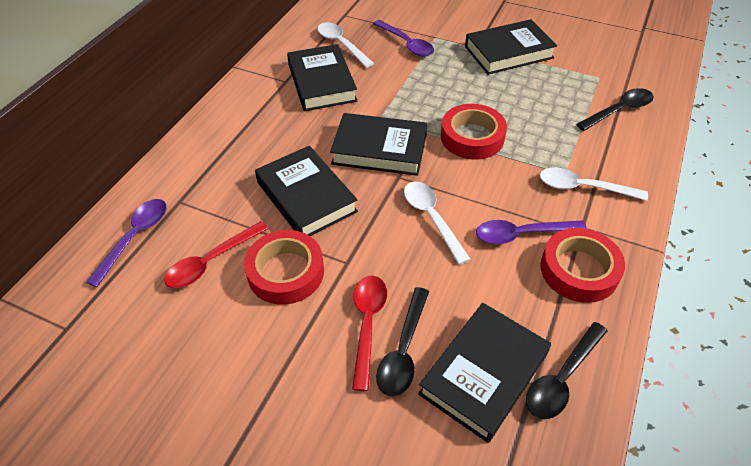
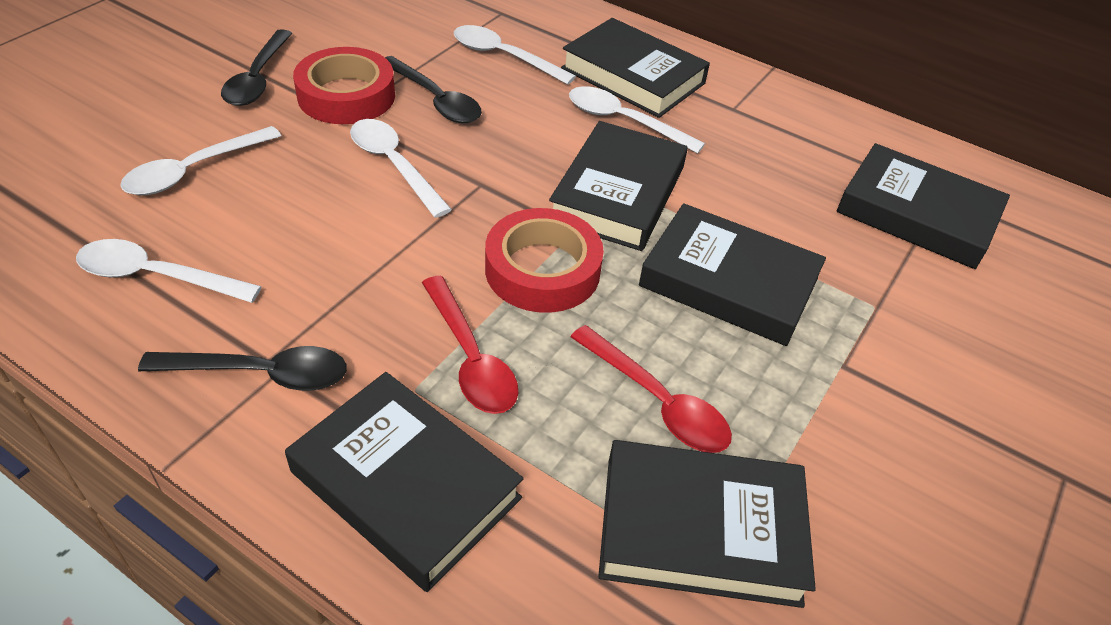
black book: 5 -> 6
purple spoon: 3 -> 0
red tape: 3 -> 2
white spoon: 3 -> 5

